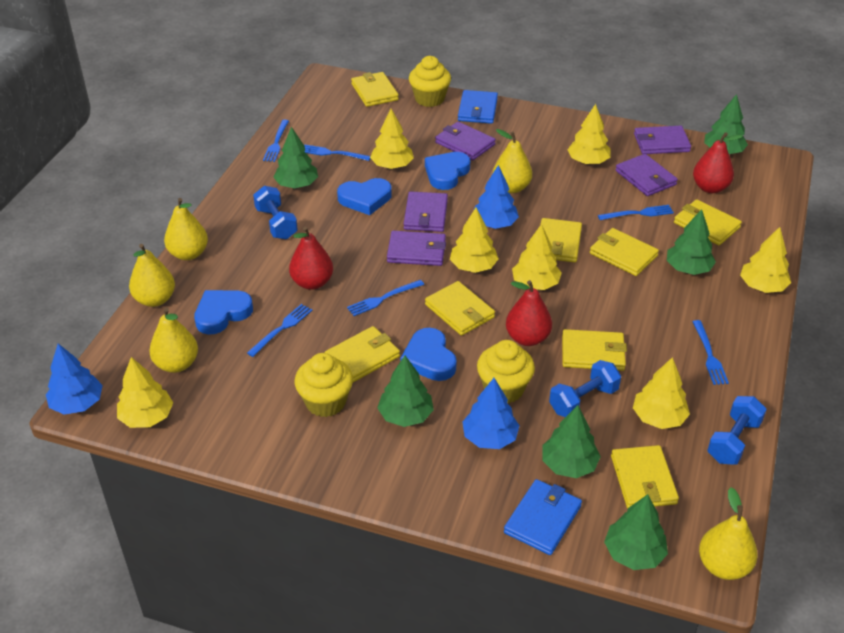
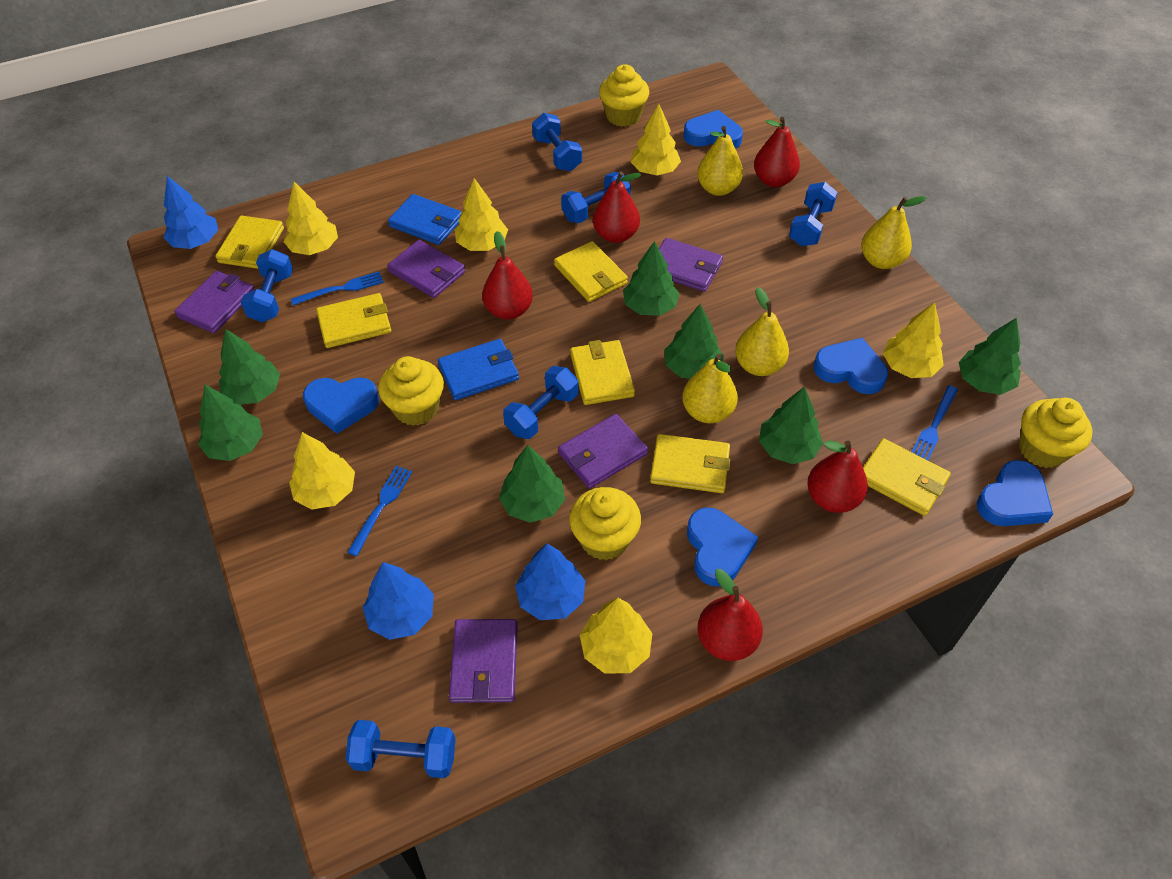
blue dumbbell: 3 -> 6
blue fork: 6 -> 3
blue heart: 4 -> 5
green tree: 6 -> 7
red pear: 3 -> 5
yellow cupcake: 3 -> 4
yellow pear: 5 -> 4
yellow tree: 7 -> 6
yellow wallet: 8 -> 6

